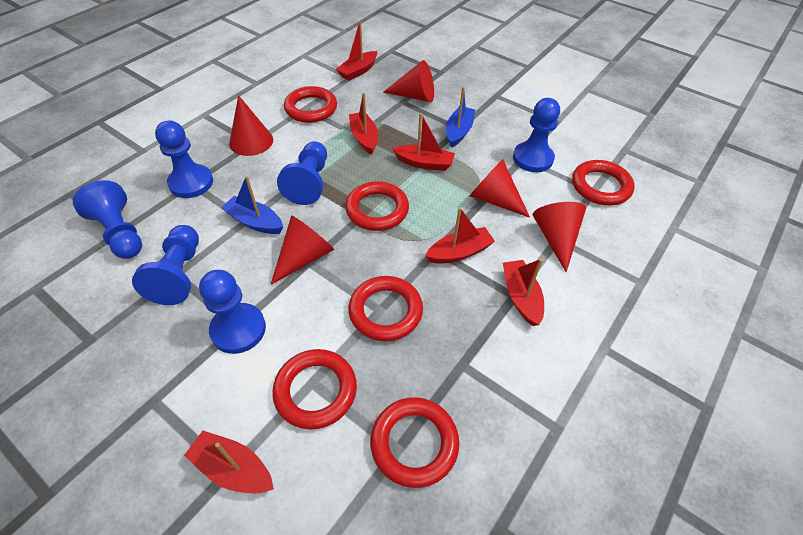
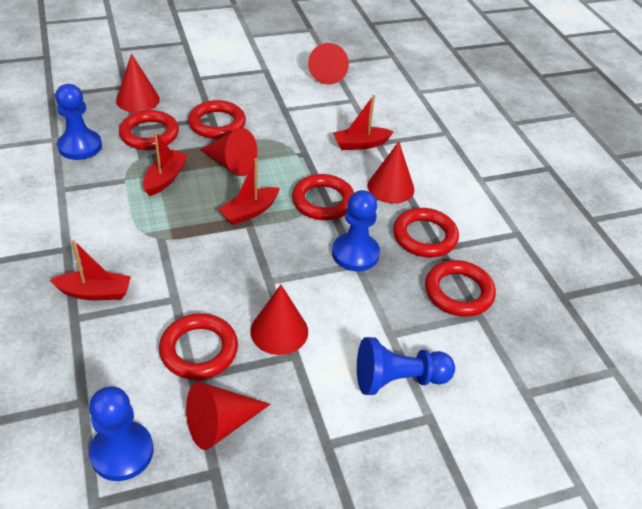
blue boat: 2 -> 0
blue pawn: 6 -> 4
red boat: 6 -> 4
red cone: 5 -> 6

